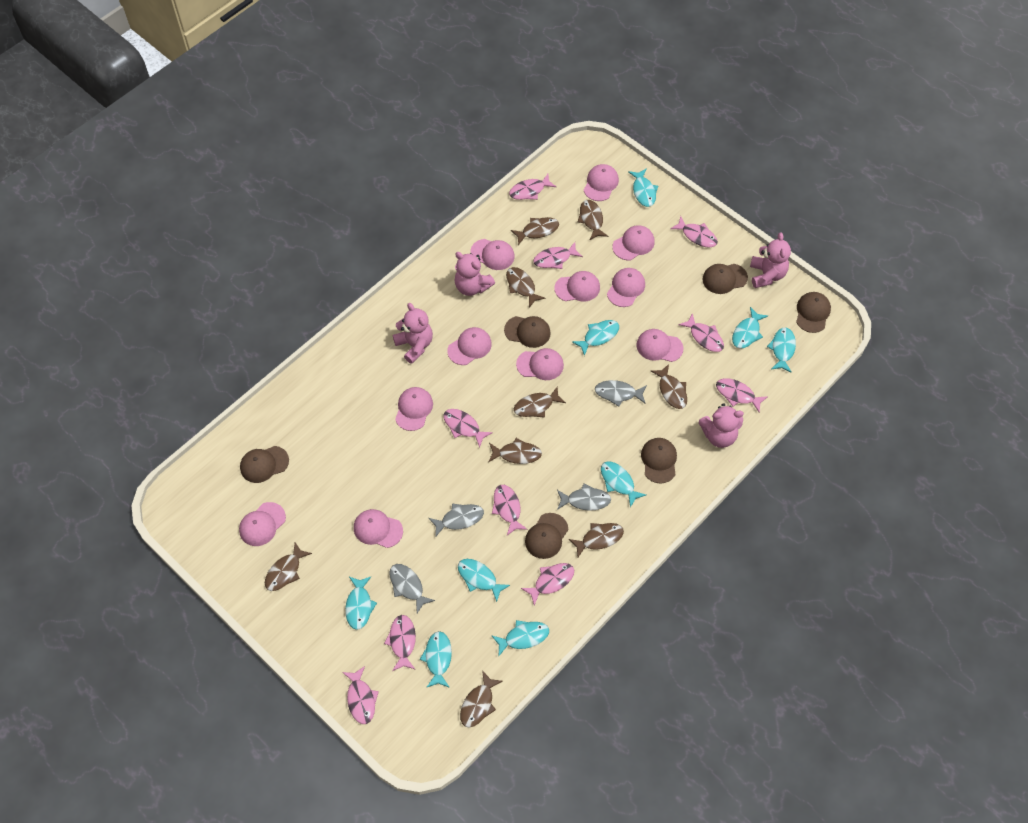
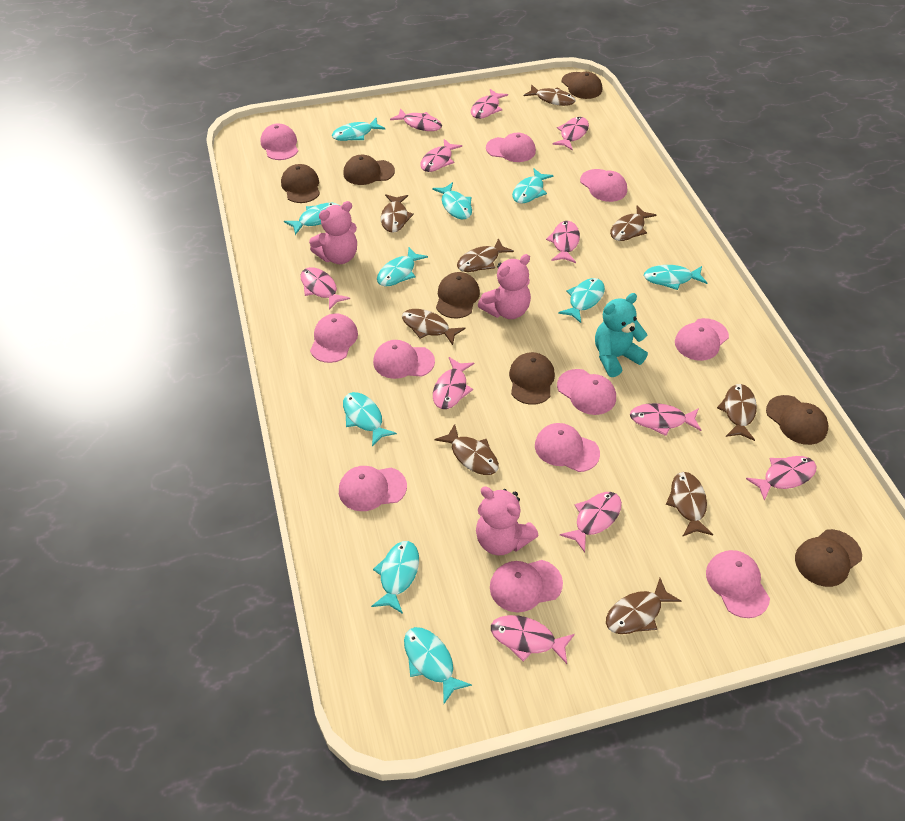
brown cap: 6 -> 7
grey fish: 4 -> 0
pink fish: 10 -> 11
pink teddy bear: 4 -> 3
turquoise fish: 9 -> 10
turquoise teddy bear: 0 -> 1

